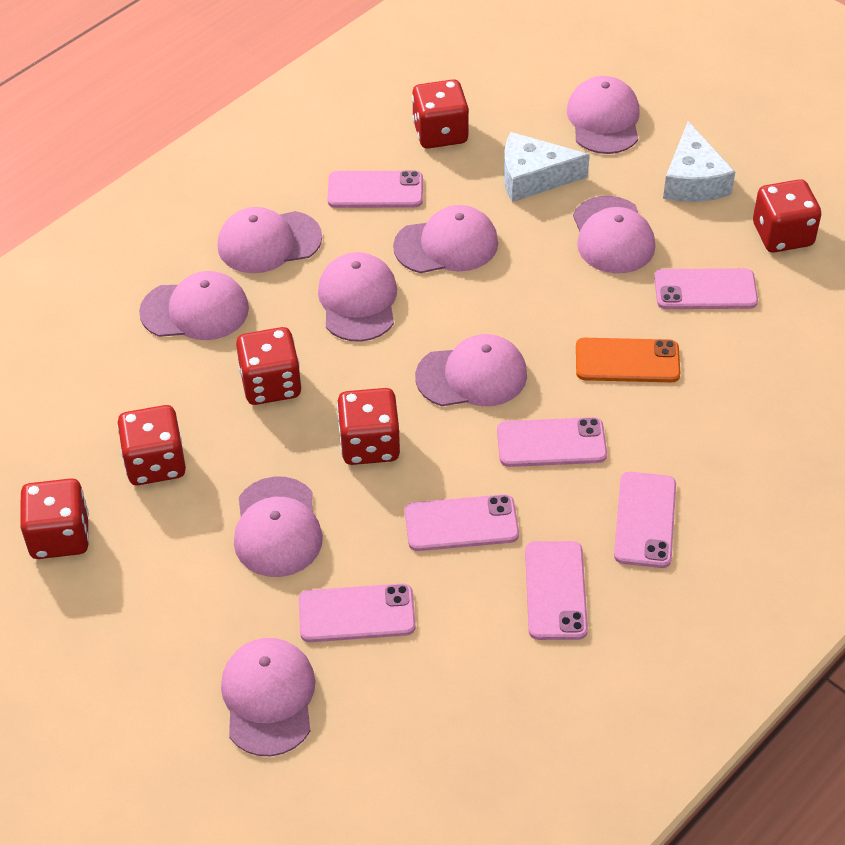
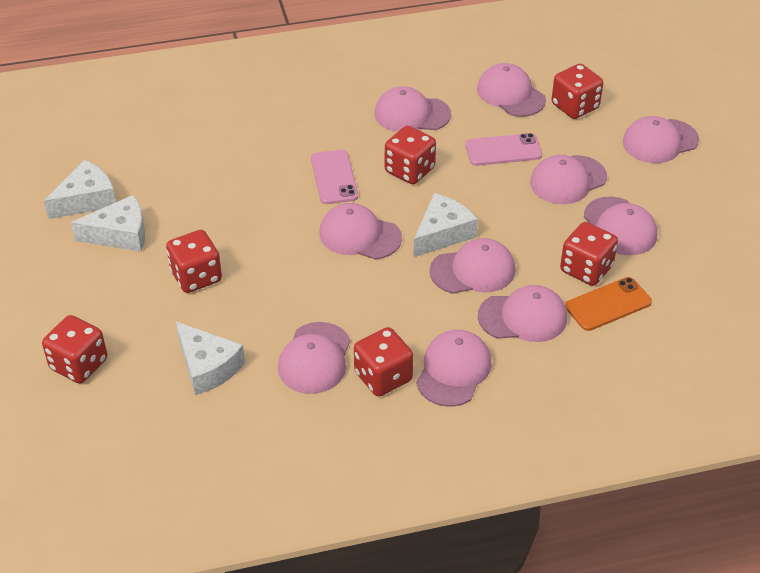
pink cap: 9 -> 10
pink phone: 7 -> 2
white cheese: 2 -> 4

